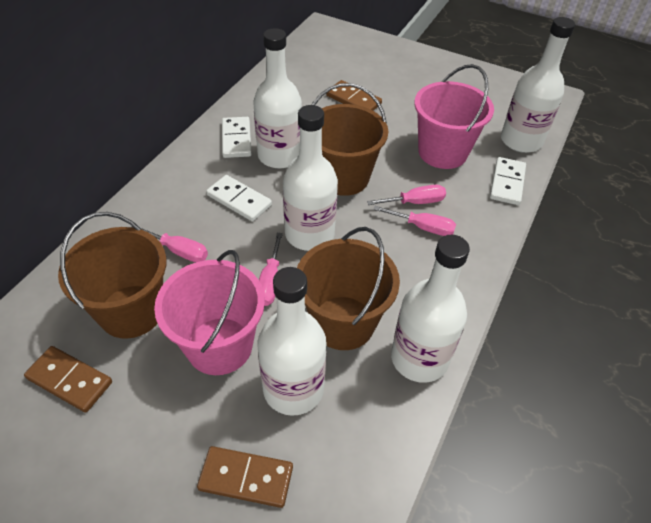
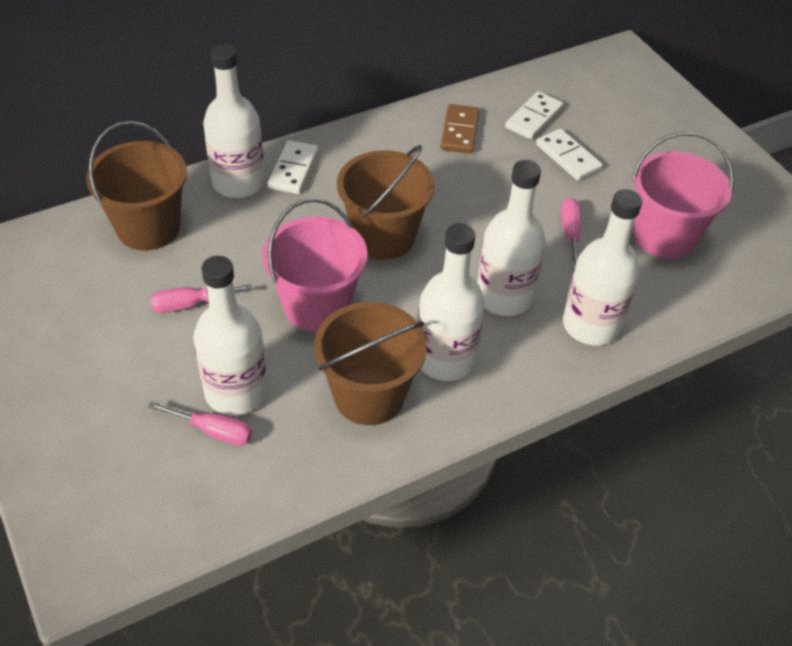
brown domino: 3 -> 1
pink screwdriver: 4 -> 3

